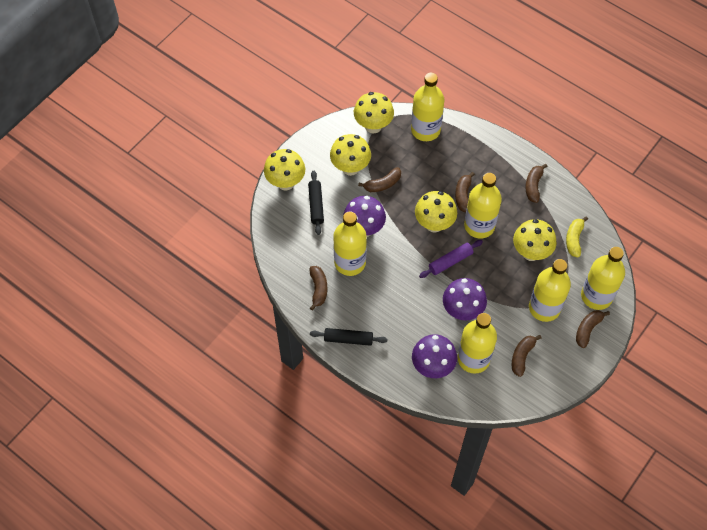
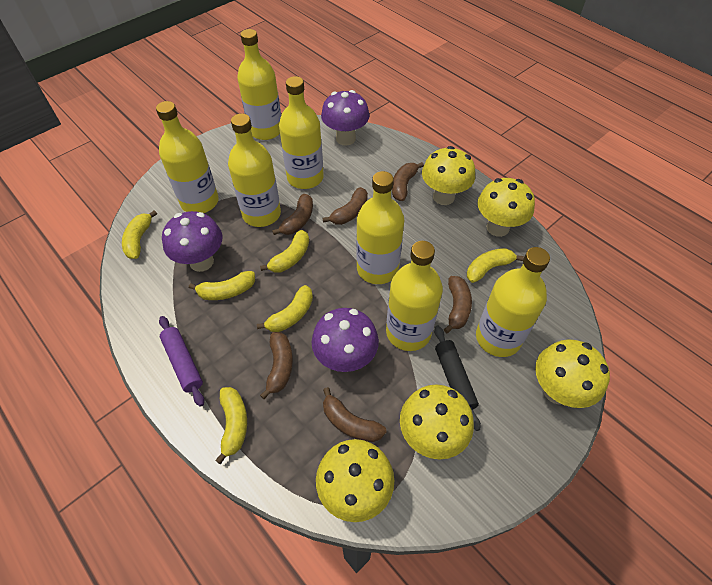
black rolling pin: 2 -> 1
yellow banana: 1 -> 6
yellow bottle: 6 -> 7

